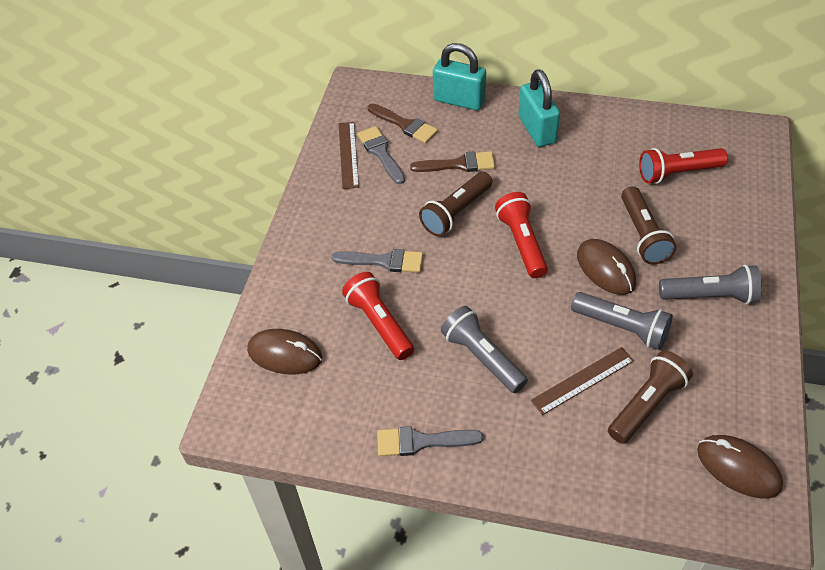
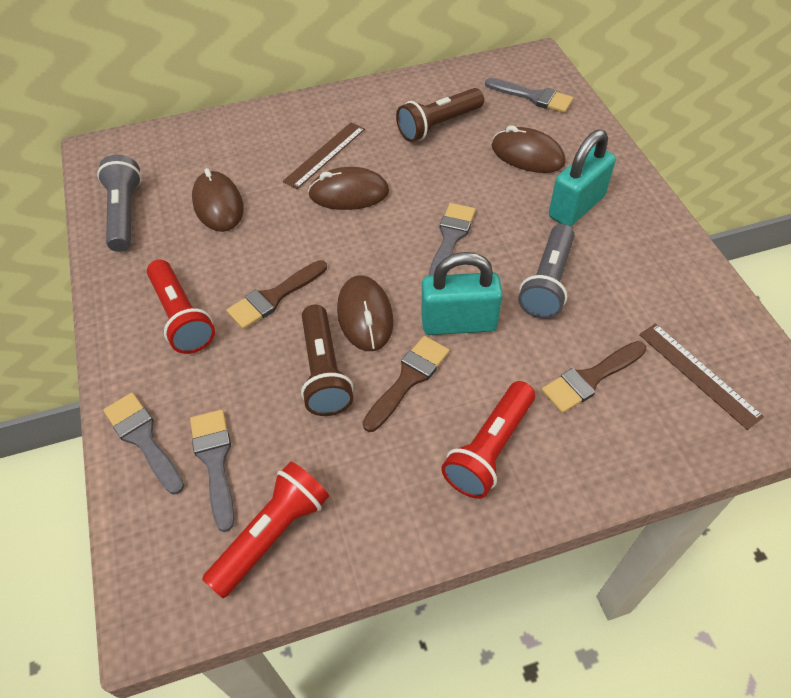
brown brush: 2 -> 3
brown flashlight: 3 -> 2
brown mouse: 3 -> 4
grey brush: 3 -> 4
grey flashlight: 3 -> 2

